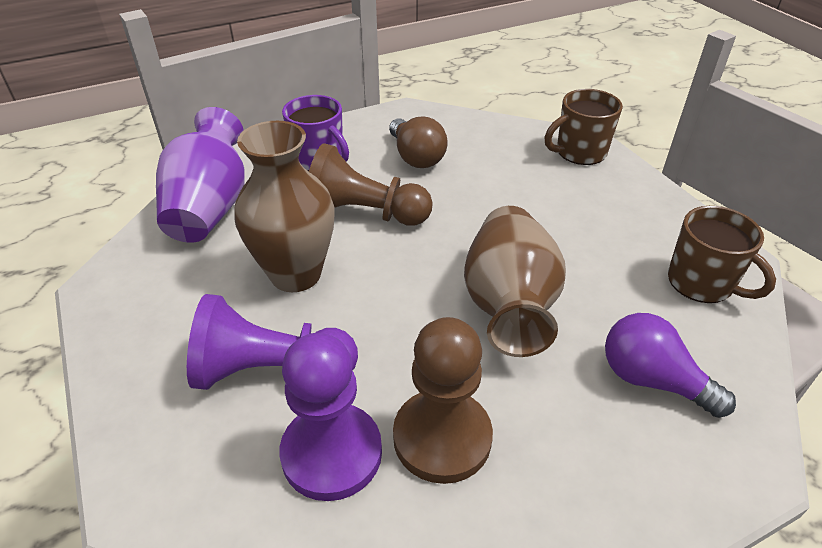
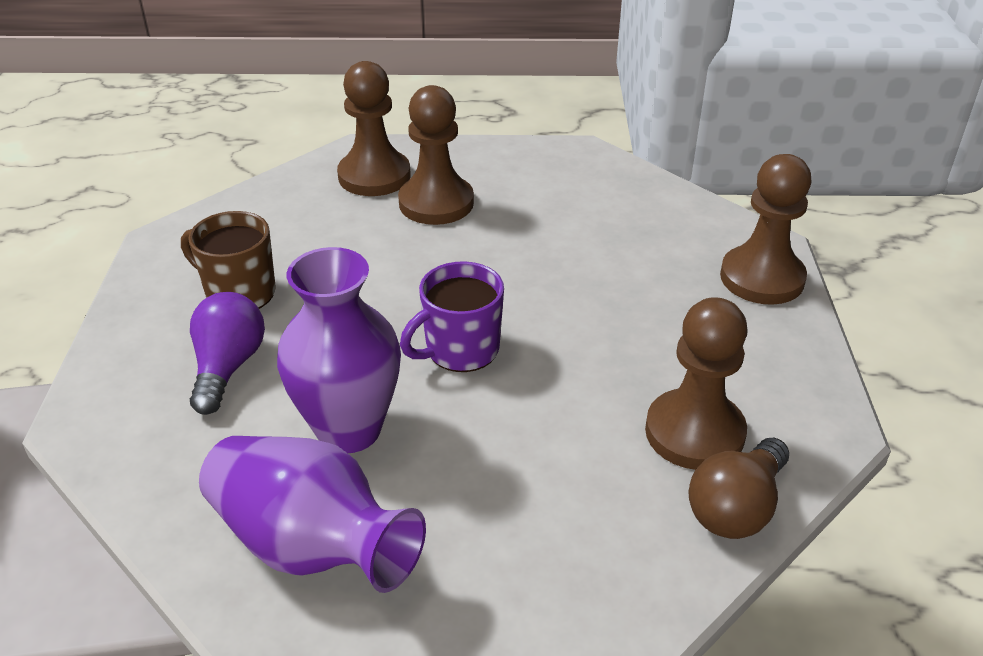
brown mug: 2 -> 1
brown pawn: 2 -> 4
brown vase: 2 -> 0
purple pawn: 2 -> 0
purple vase: 1 -> 2

